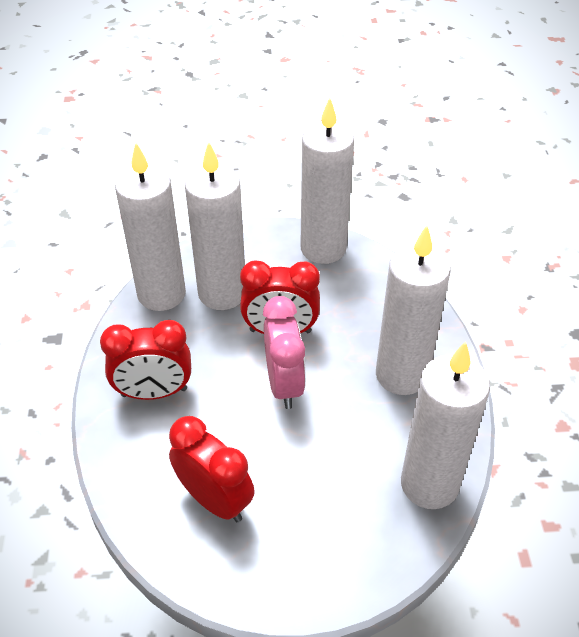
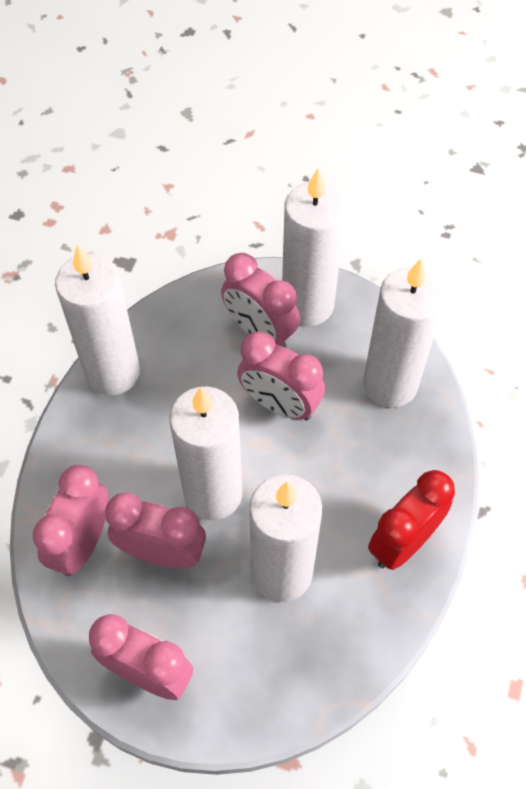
pink clock: 1 -> 5
red clock: 3 -> 1

